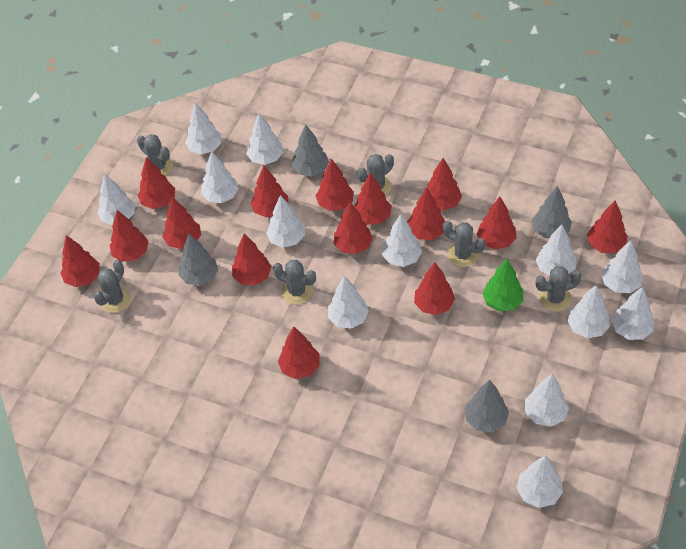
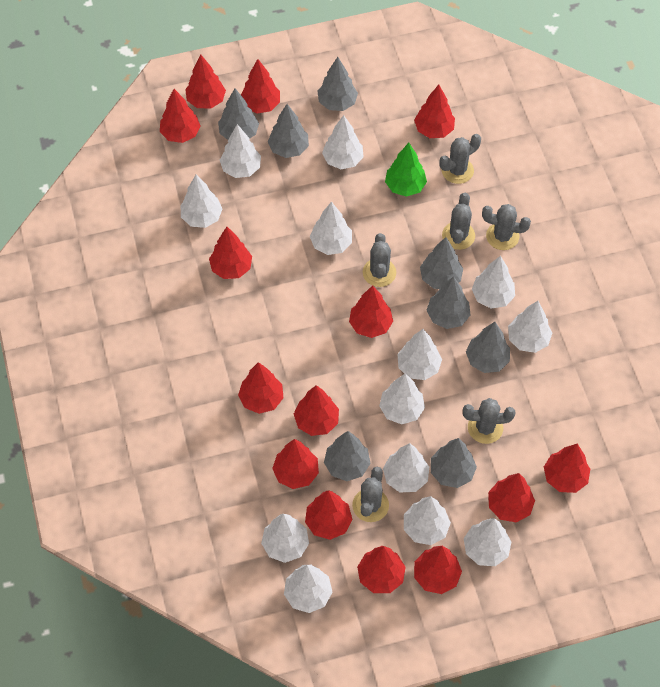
grey tree: 4 -> 8
red tree: 15 -> 14

